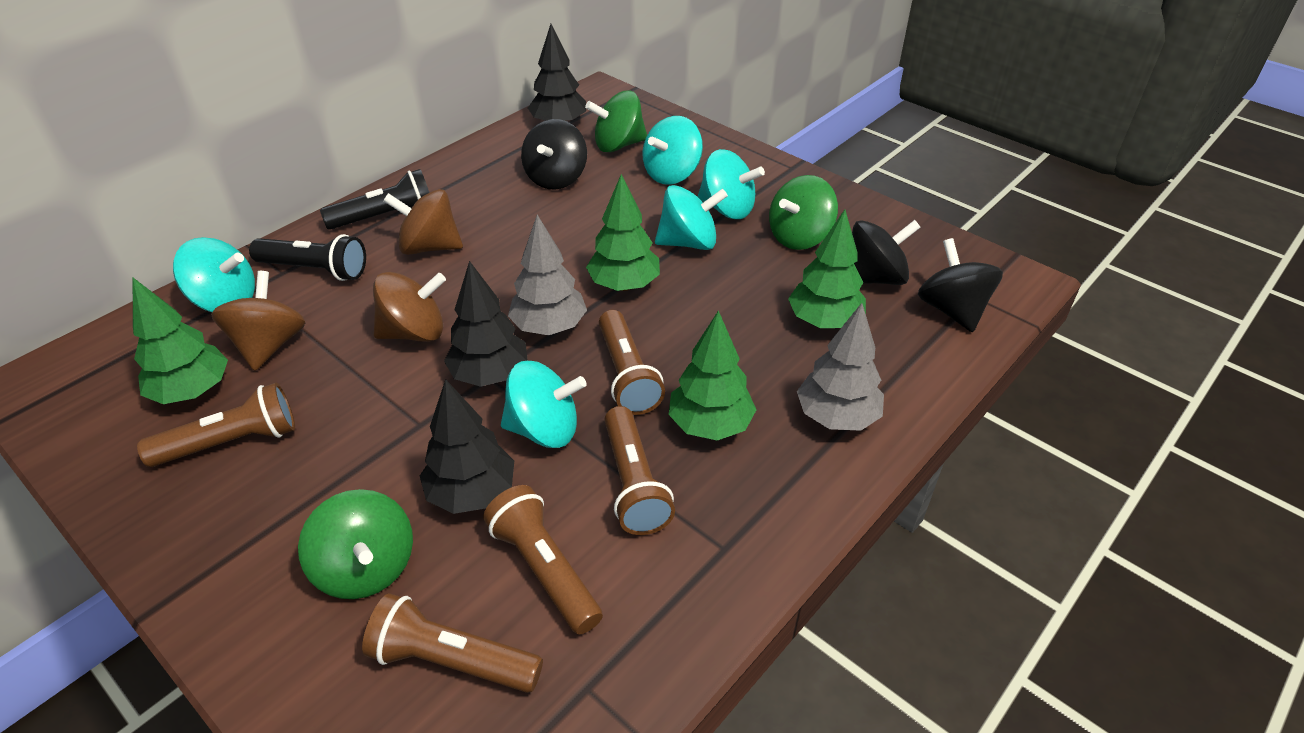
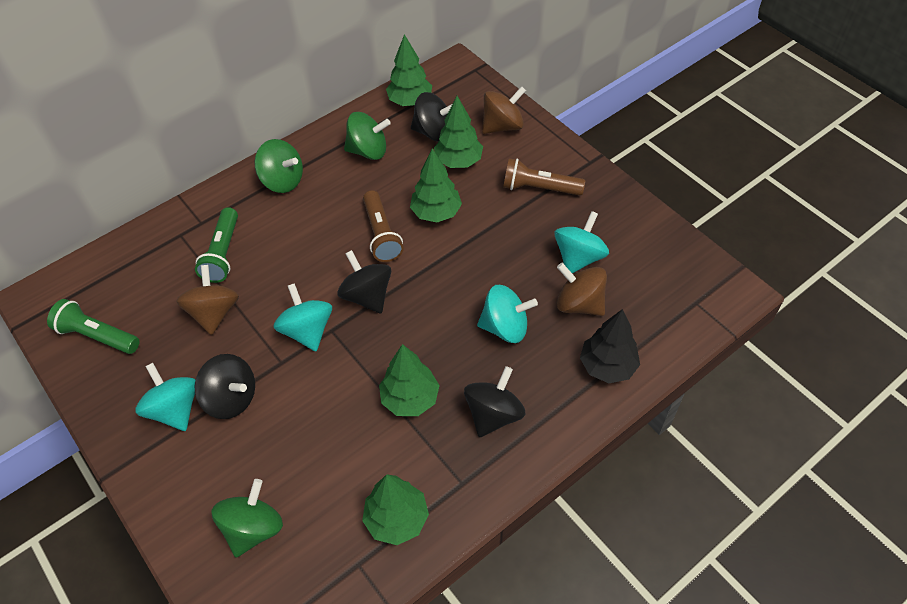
black flashlight: 2 -> 0
black spinning top: 3 -> 4
black tree: 3 -> 1
brown flashlight: 5 -> 2
green flashlight: 0 -> 2
green tree: 4 -> 5
grey tree: 2 -> 0
turquoise spinning top: 5 -> 4

